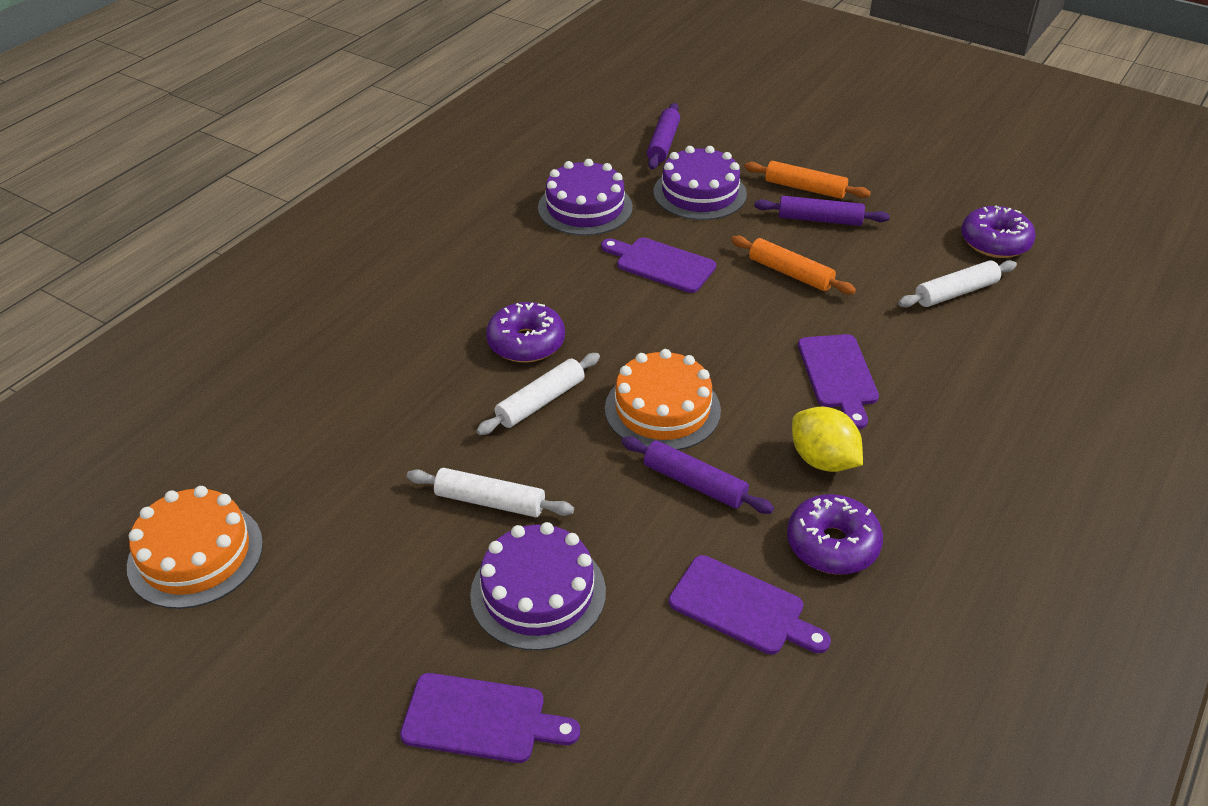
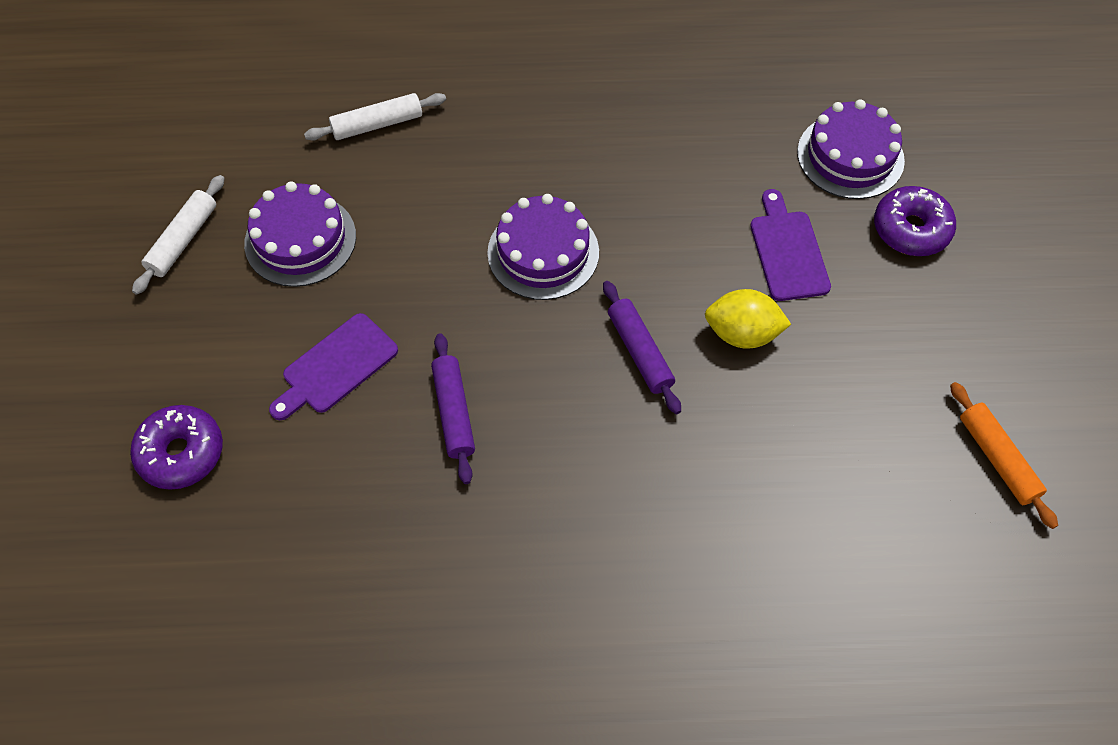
orange cake: 2 -> 0
orange rolling pin: 2 -> 1
purple cutting board: 4 -> 2
purple donut: 3 -> 2
purple rolling pin: 3 -> 2
white rolling pin: 3 -> 2

